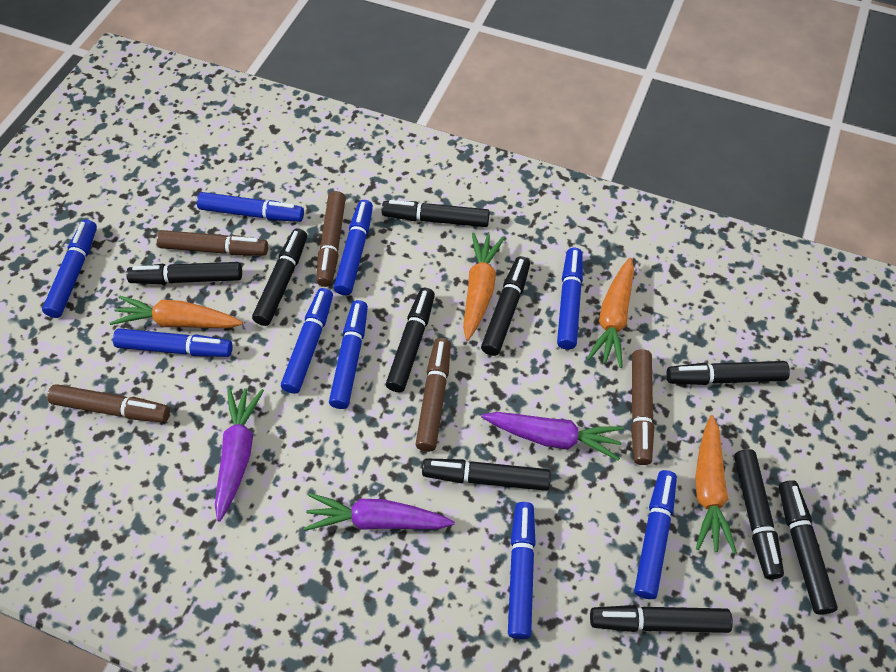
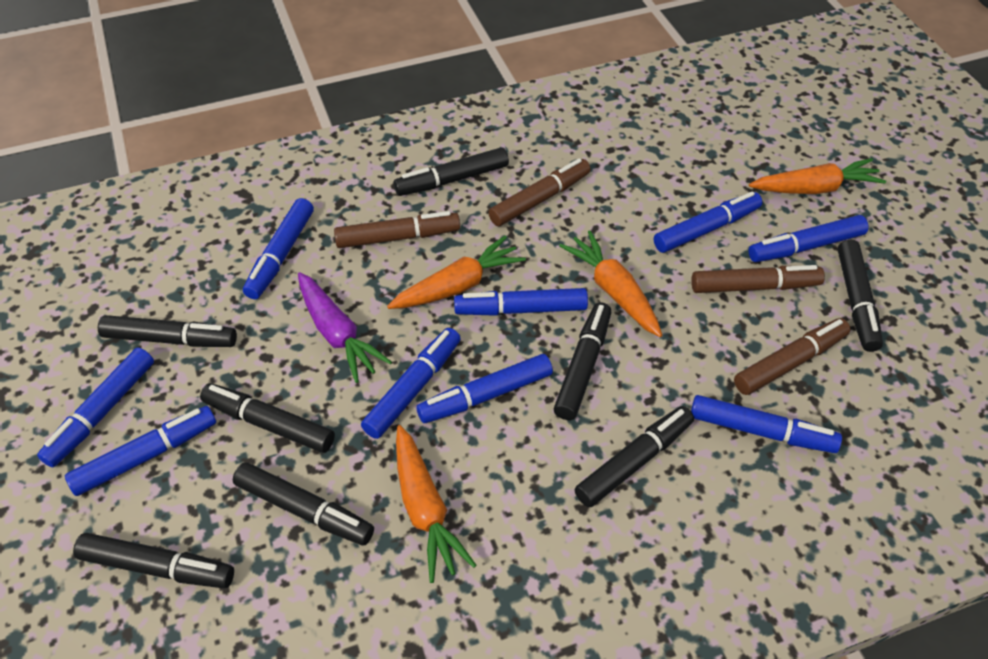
black marker: 10 -> 8
brown marker: 5 -> 4
purple carrot: 3 -> 1

